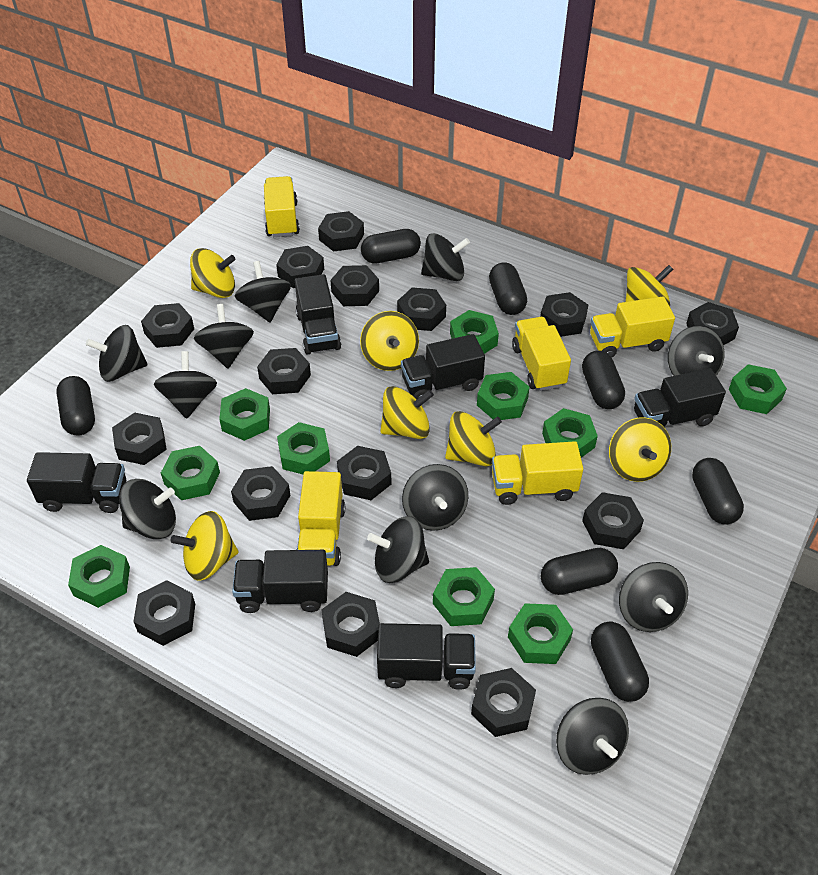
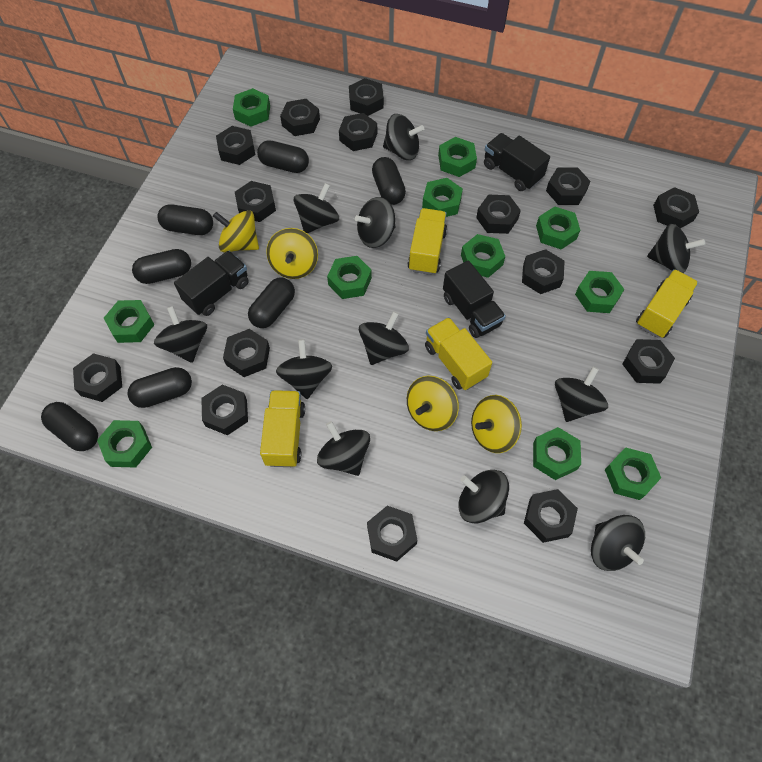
black truck: 6 -> 3
green nut: 10 -> 11
yellow spinning top: 7 -> 4
yellow truck: 5 -> 4

